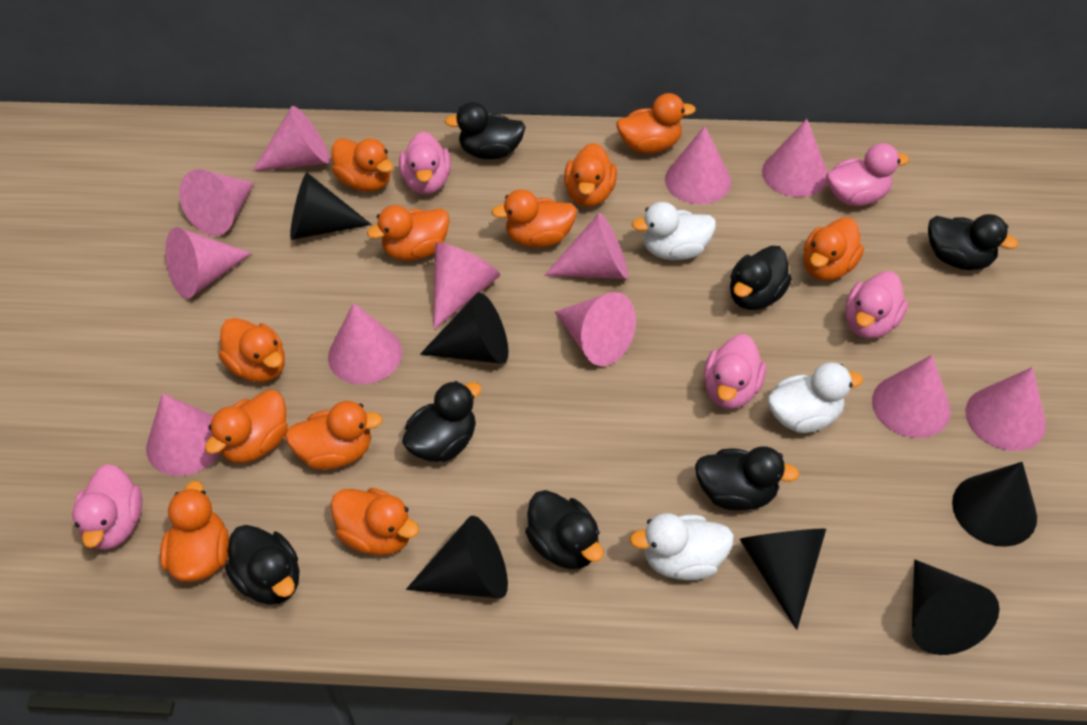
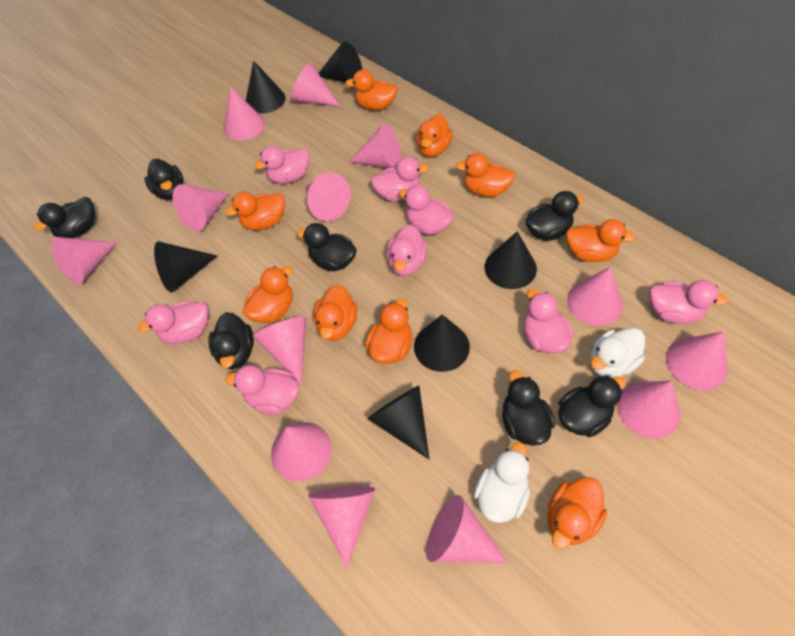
orange duck: 11 -> 9
pink cone: 12 -> 13
pink duck: 5 -> 8
white duck: 3 -> 2

